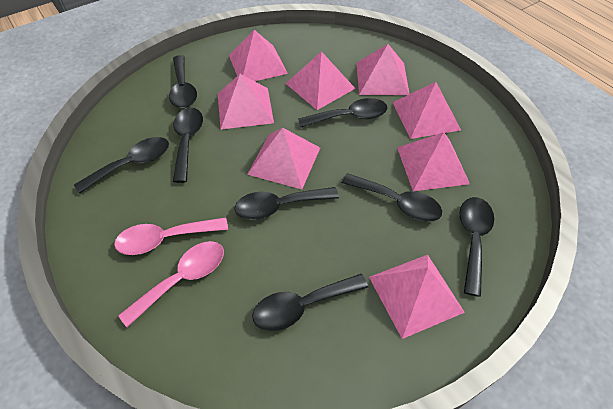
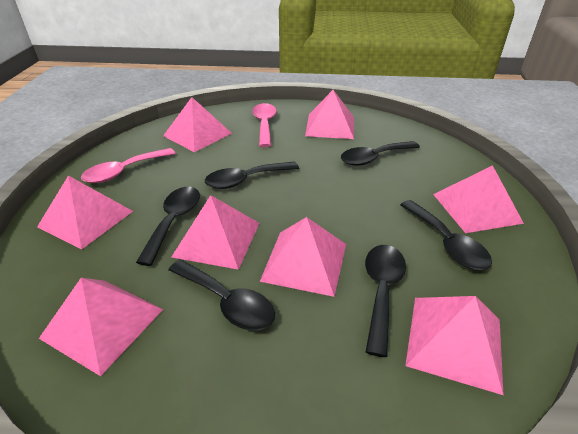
black spoon: 8 -> 6

